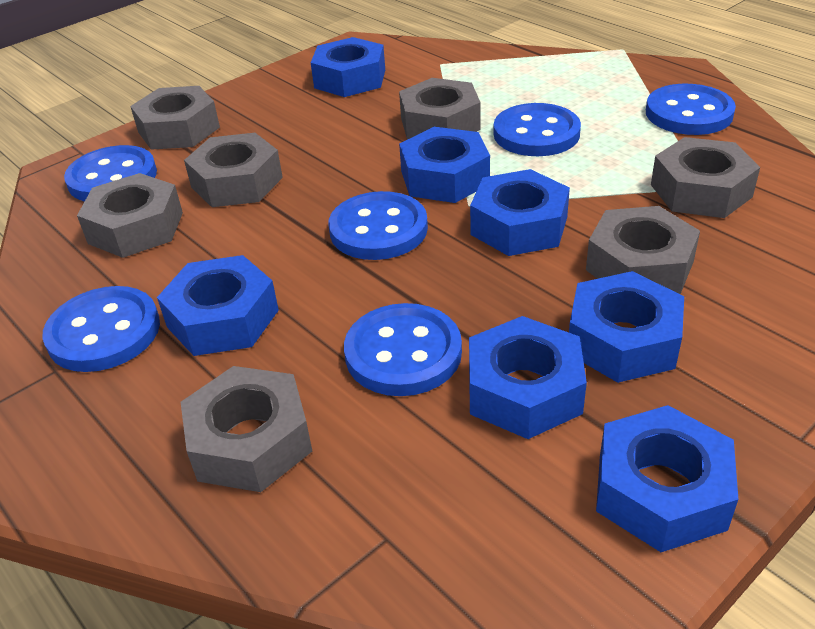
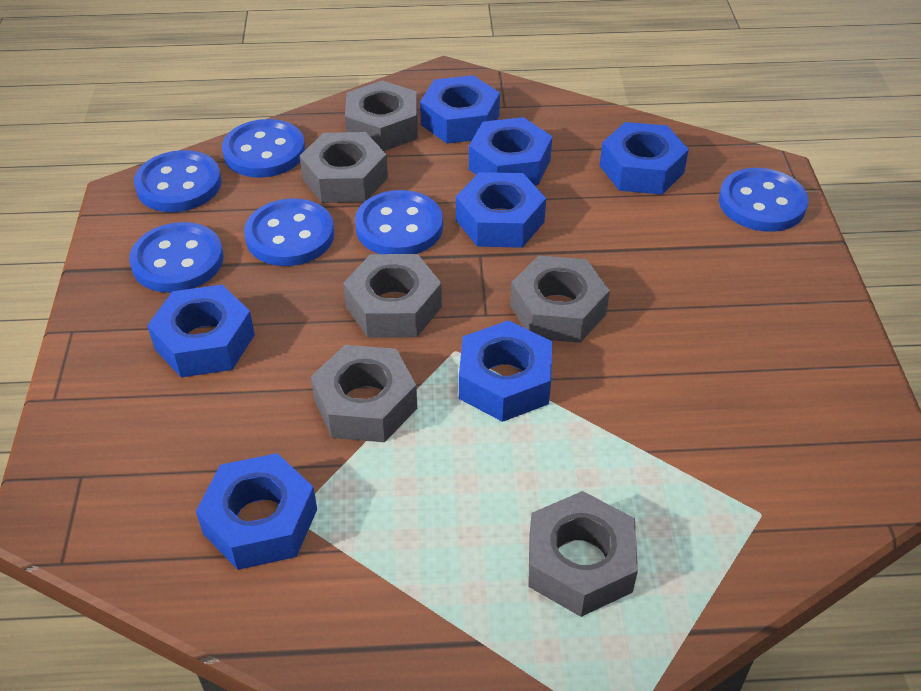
grey nut: 7 -> 6

